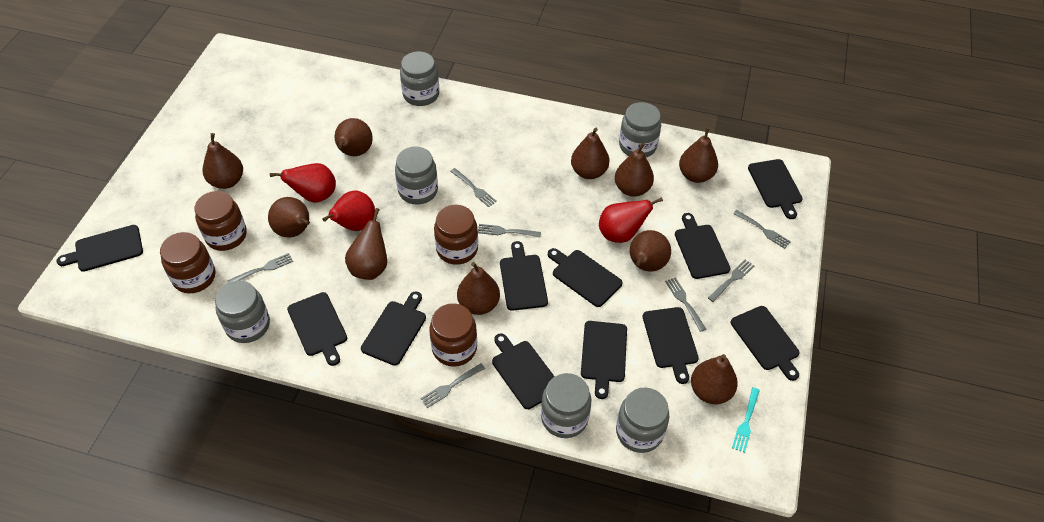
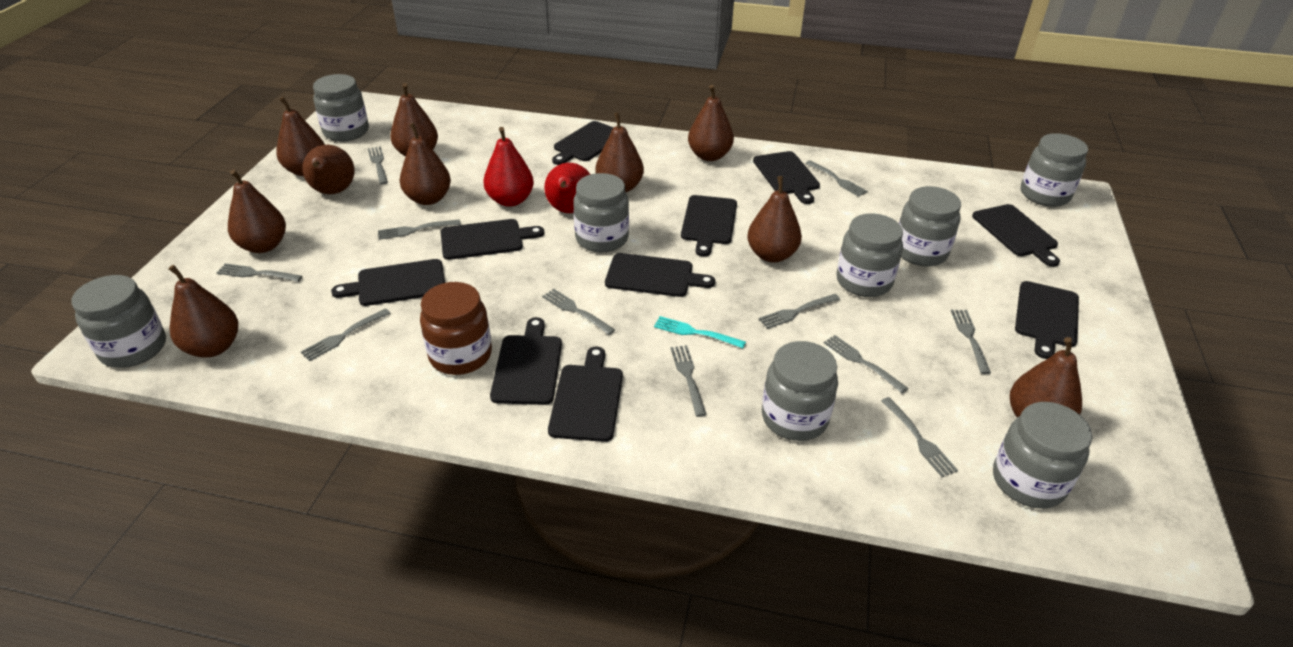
black cutting board: 11 -> 10
brown jar: 4 -> 1
grey fork: 7 -> 11
grey jar: 6 -> 8
red pear: 3 -> 2

